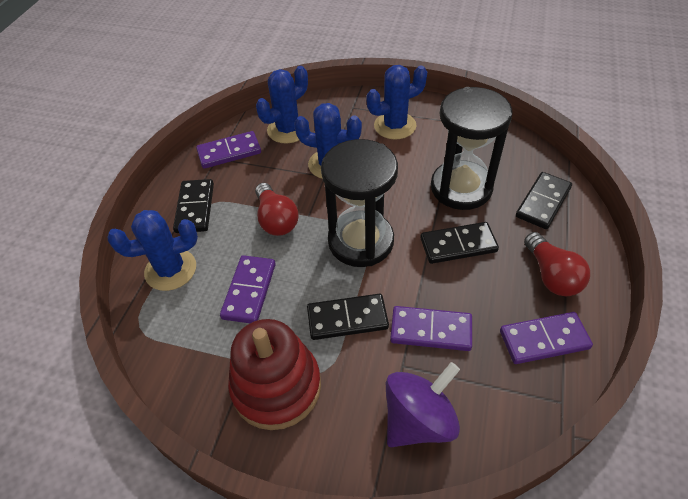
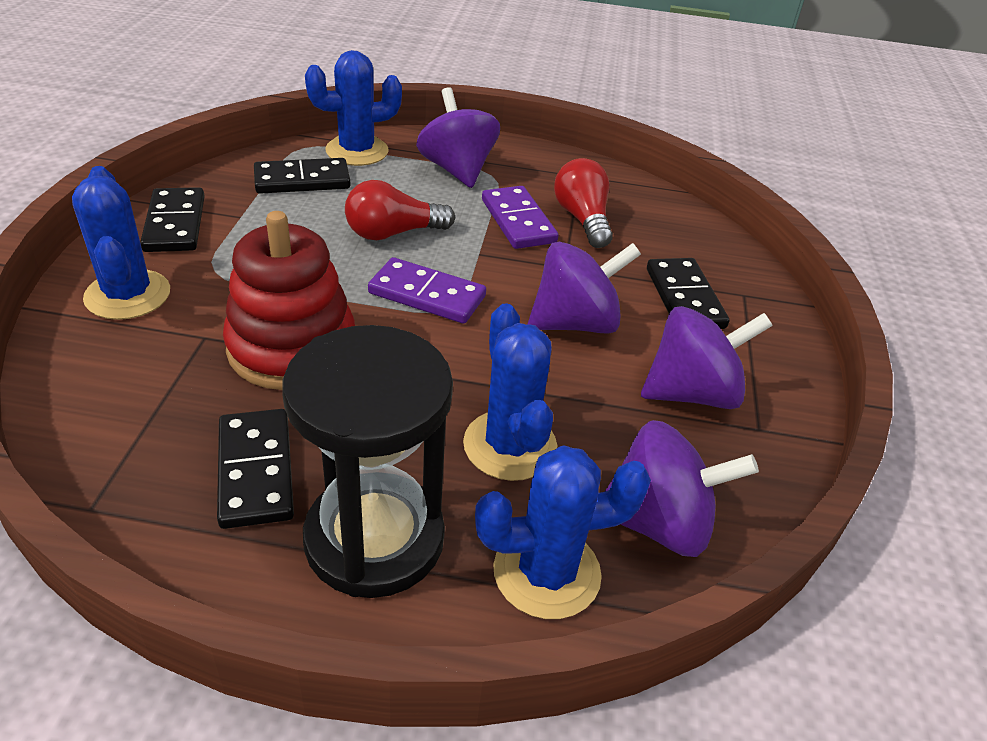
black hourglass: 2 -> 1
purple domino: 4 -> 2
purple spinning top: 1 -> 4

